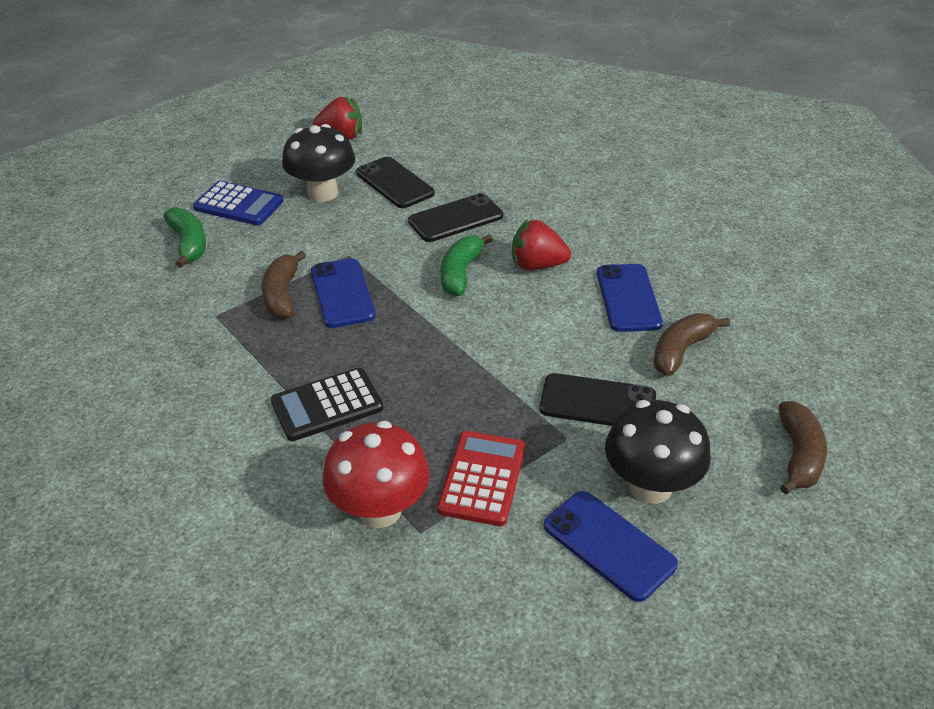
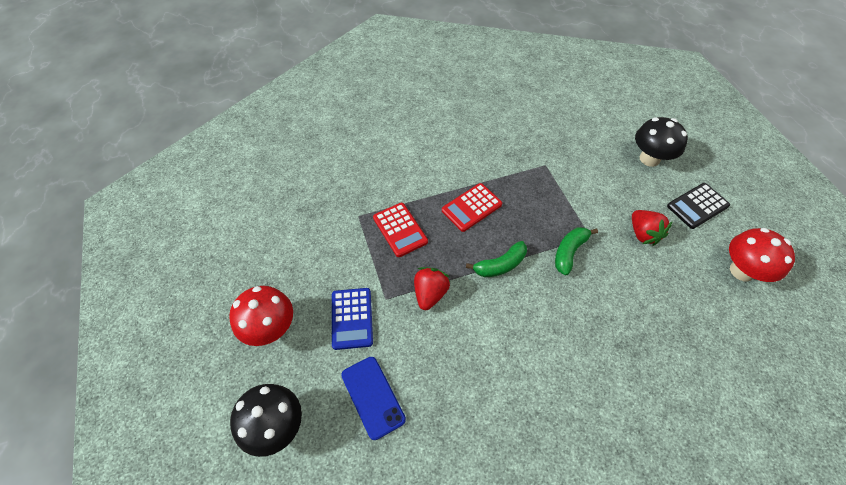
black phone: 3 -> 0
blue phone: 3 -> 1
brown banana: 3 -> 0
red calculator: 1 -> 2
red mushroom: 1 -> 2

